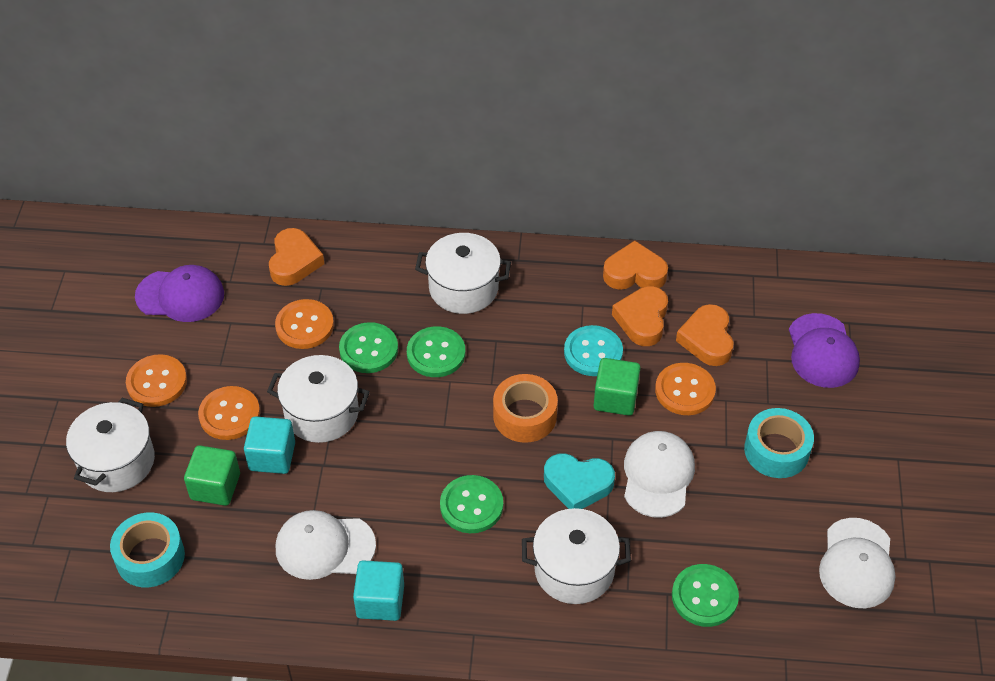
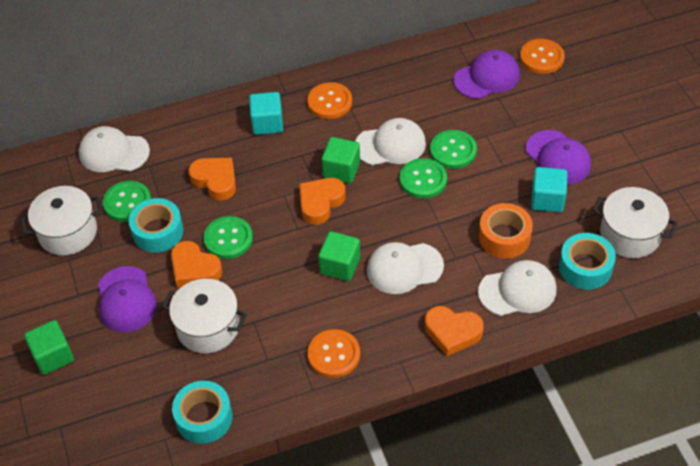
green cube: 2 -> 3
orange button: 4 -> 3
purple cap: 2 -> 3
turquoise button: 1 -> 0
turquoise heart: 1 -> 0
turquoise tape: 2 -> 3
white cap: 3 -> 4
white pot: 4 -> 3

